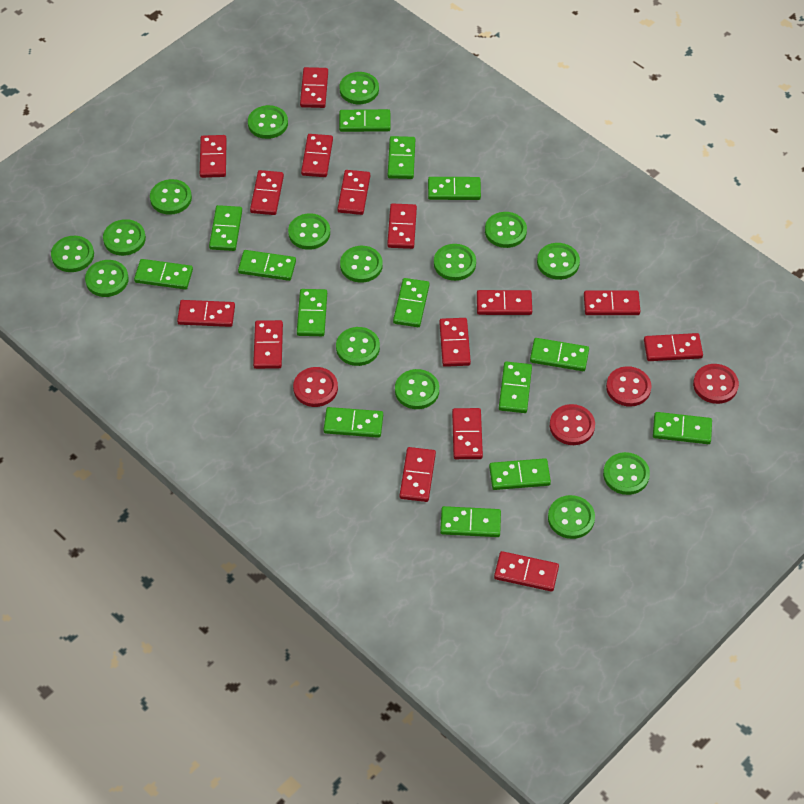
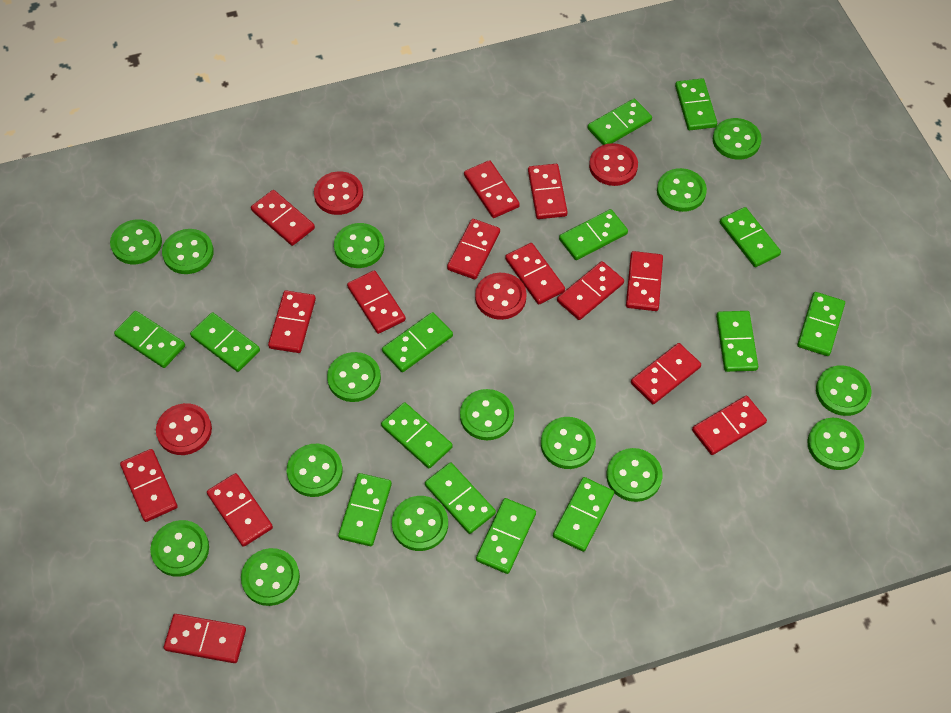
red domino: 15 -> 14

